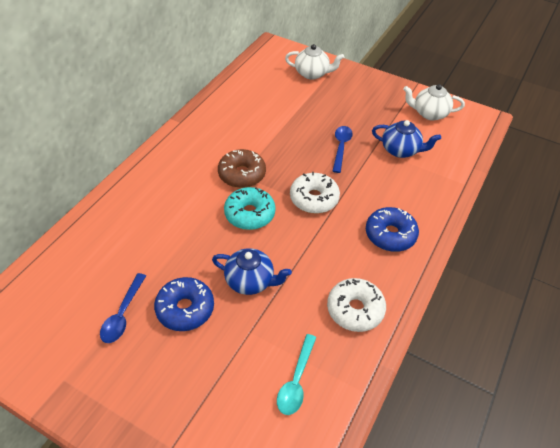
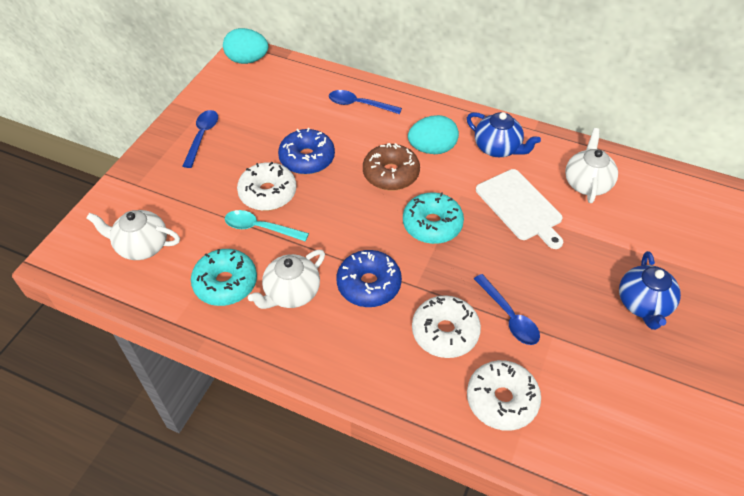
blue spoon: 2 -> 3
turquoise donut: 1 -> 2
turquoise egg: 0 -> 2
white cutting board: 0 -> 1
white donut: 2 -> 3
white teapot: 2 -> 3

